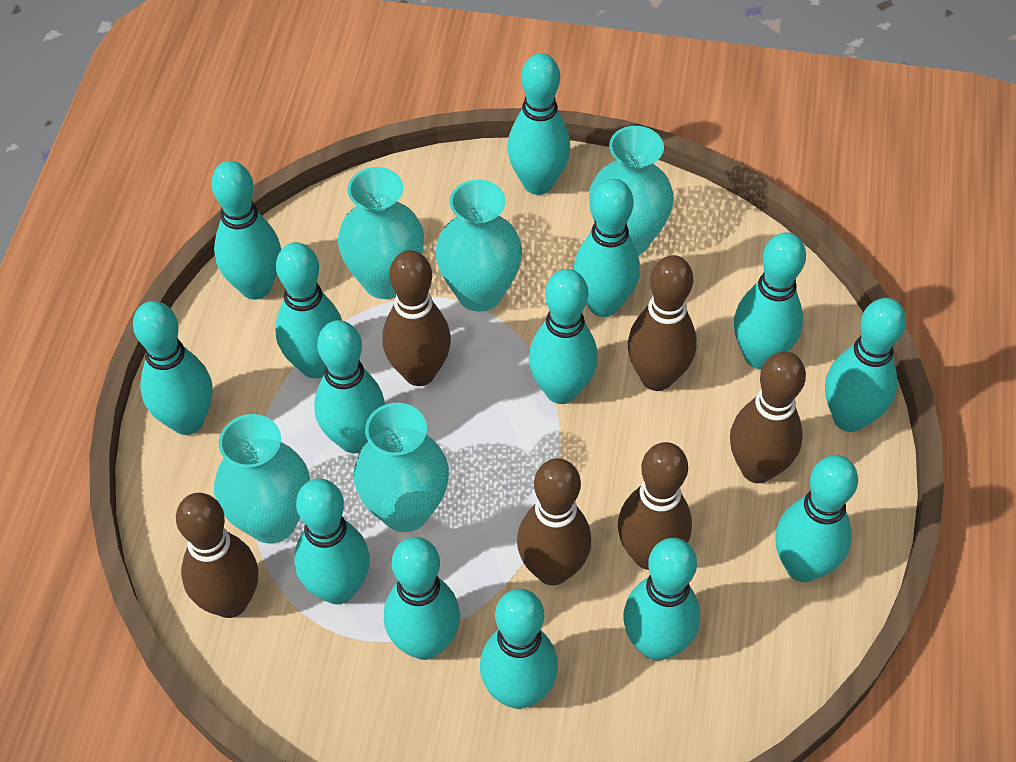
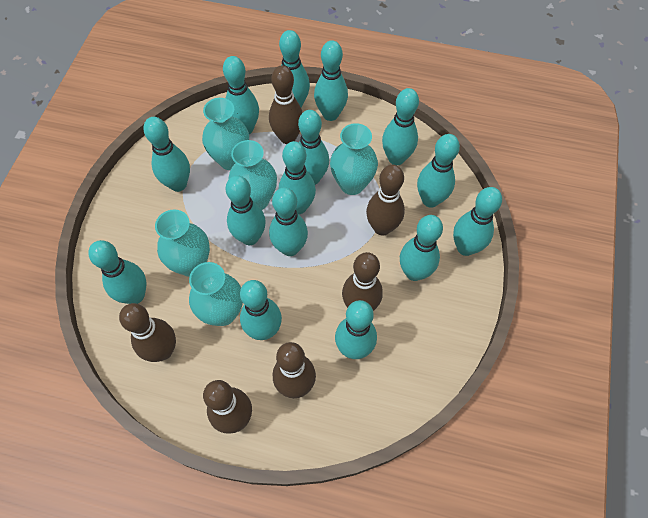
turquoise bowling pin: 14 -> 15

